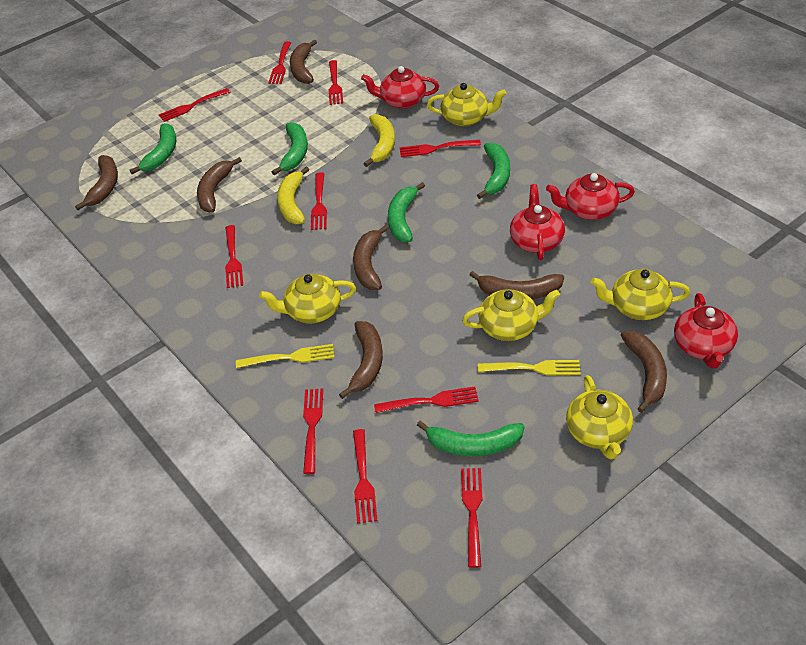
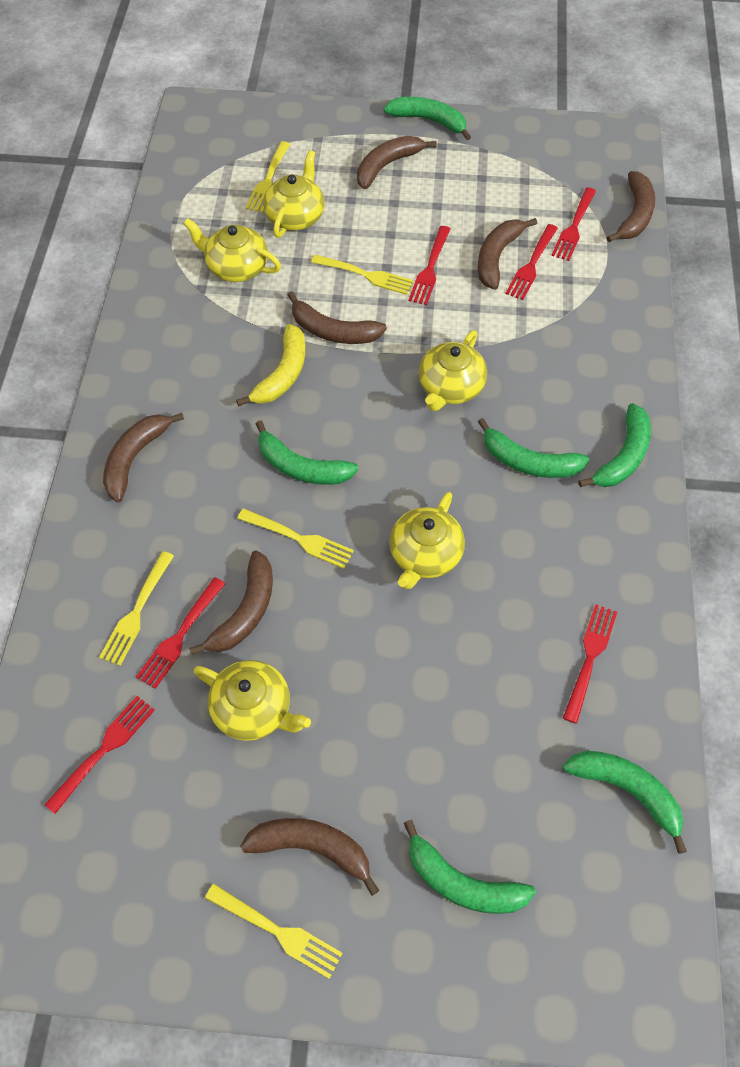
green banana: 5 -> 6
red fork: 10 -> 6
red teapot: 4 -> 0
yellow banana: 2 -> 1
yellow fork: 2 -> 5

